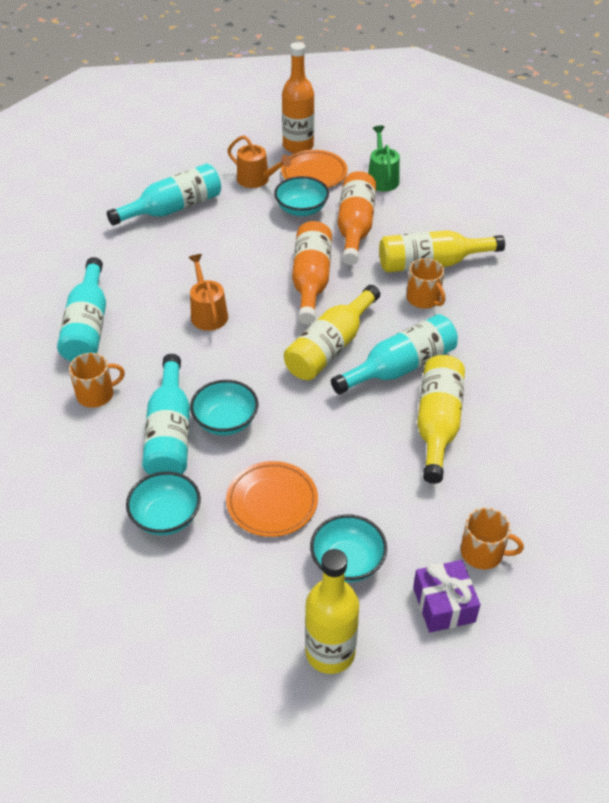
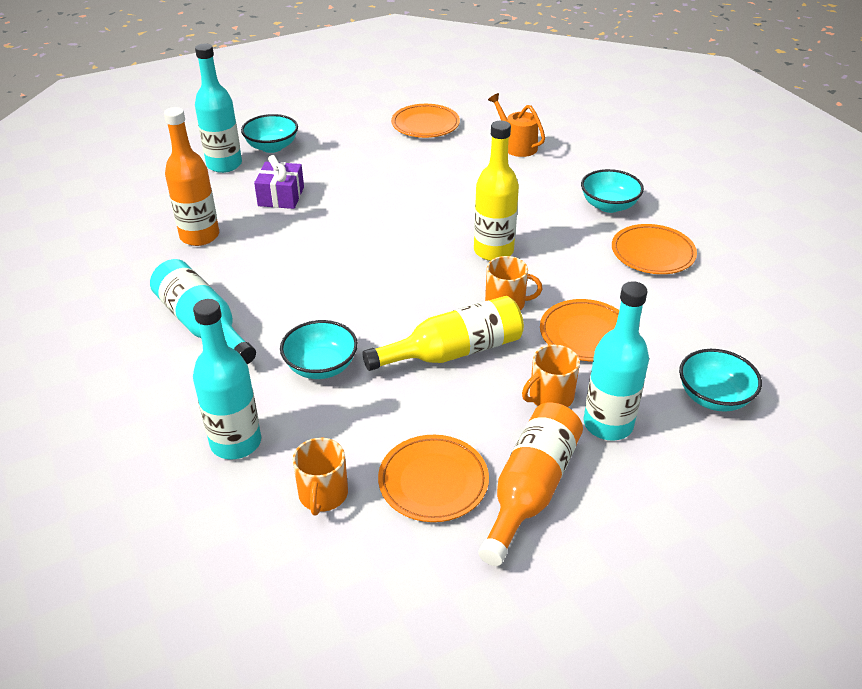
green watering can: 1 -> 0
orange bottle: 3 -> 2
orange plate: 2 -> 4
orange watering can: 2 -> 1
yellow bottle: 4 -> 2

